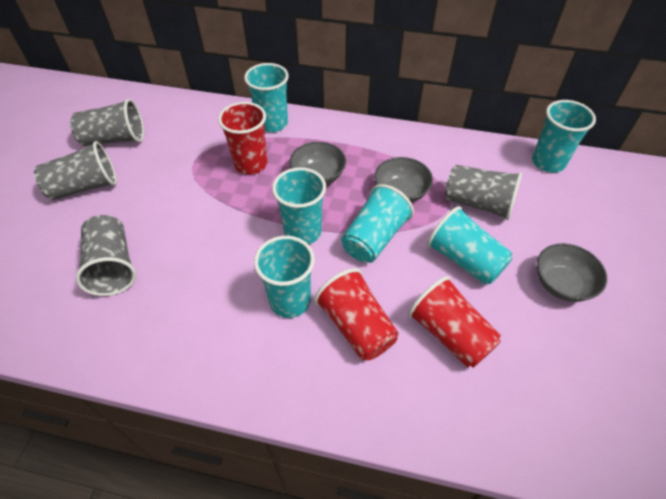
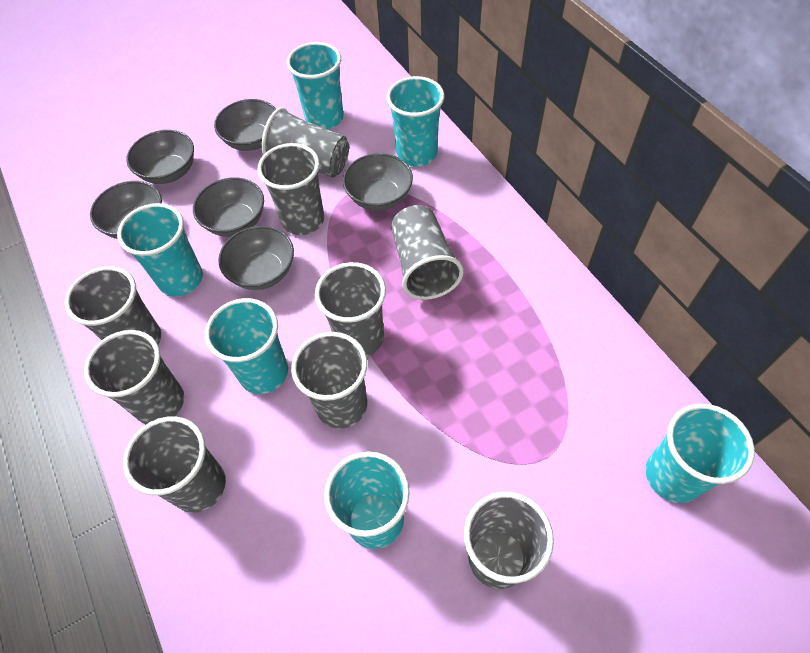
grey bowl: 3 -> 6
grey cup: 4 -> 9
red cup: 3 -> 0

